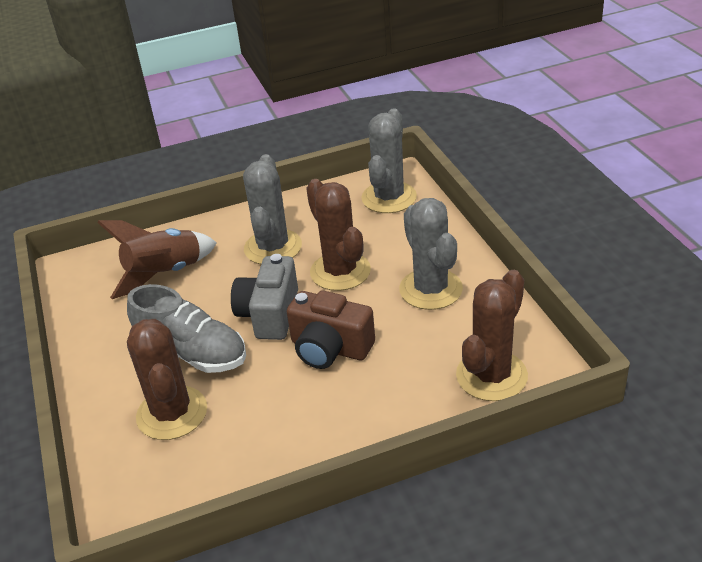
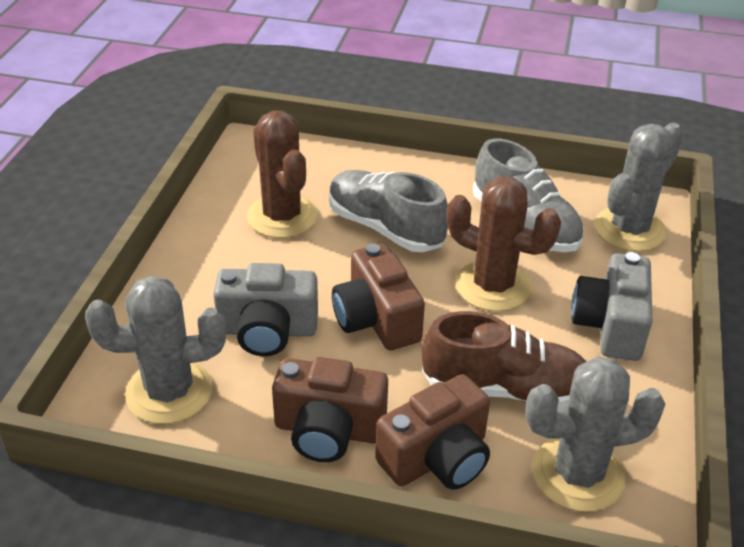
brown cactus: 3 -> 2
brown camera: 1 -> 3
brown rocket: 1 -> 0
brown shoe: 0 -> 1
grey camera: 1 -> 2
grey shoe: 1 -> 2

